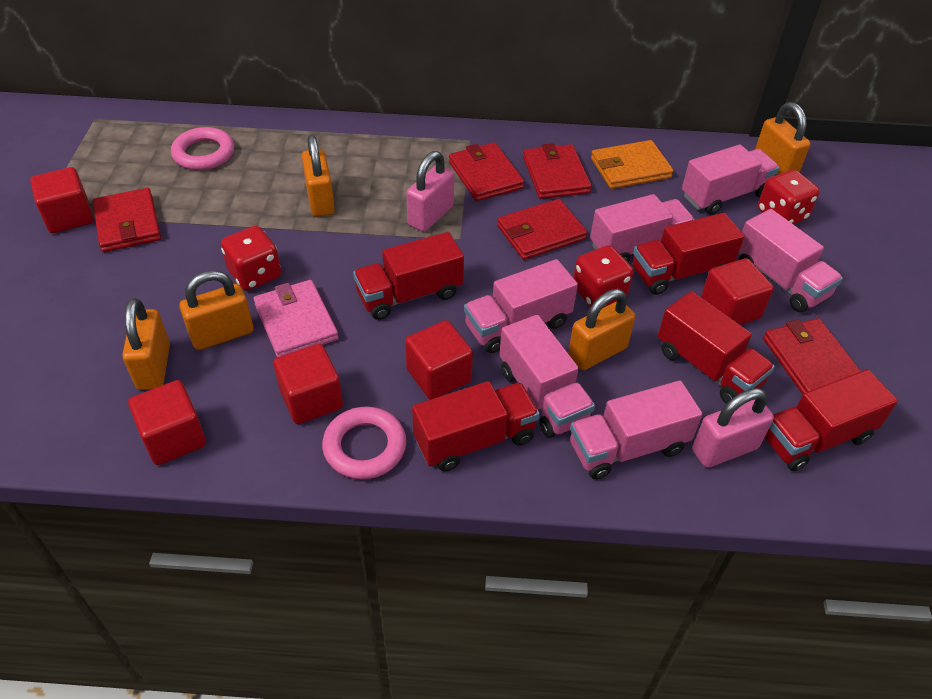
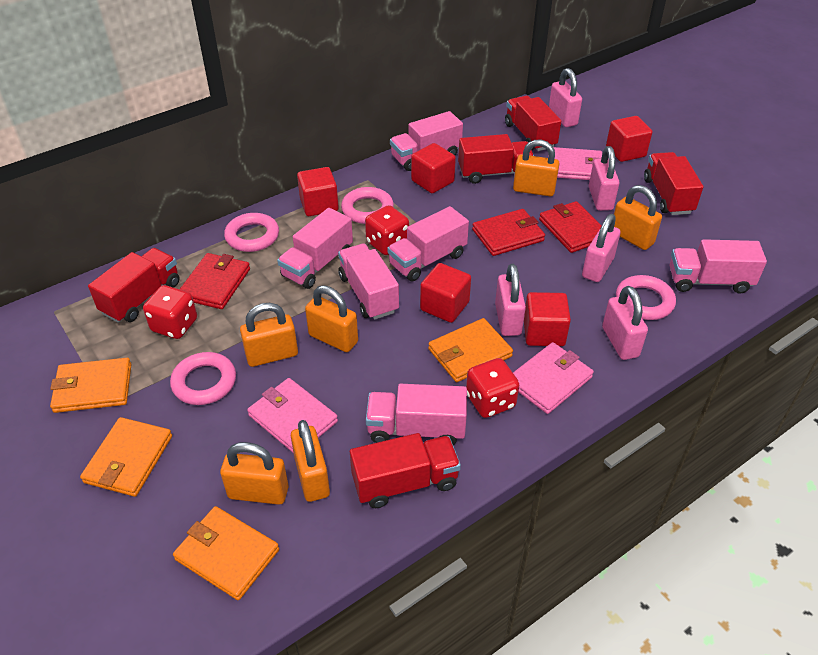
orange padlock: 5 -> 6
orange wallet: 1 -> 4
pink padlock: 2 -> 5
pink ring: 2 -> 4
pink wallet: 1 -> 3
red wallet: 5 -> 3

